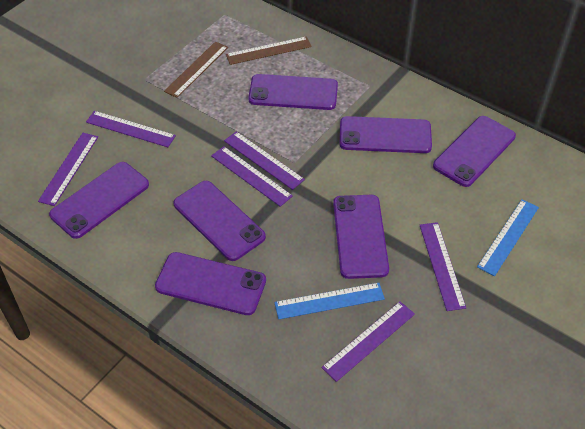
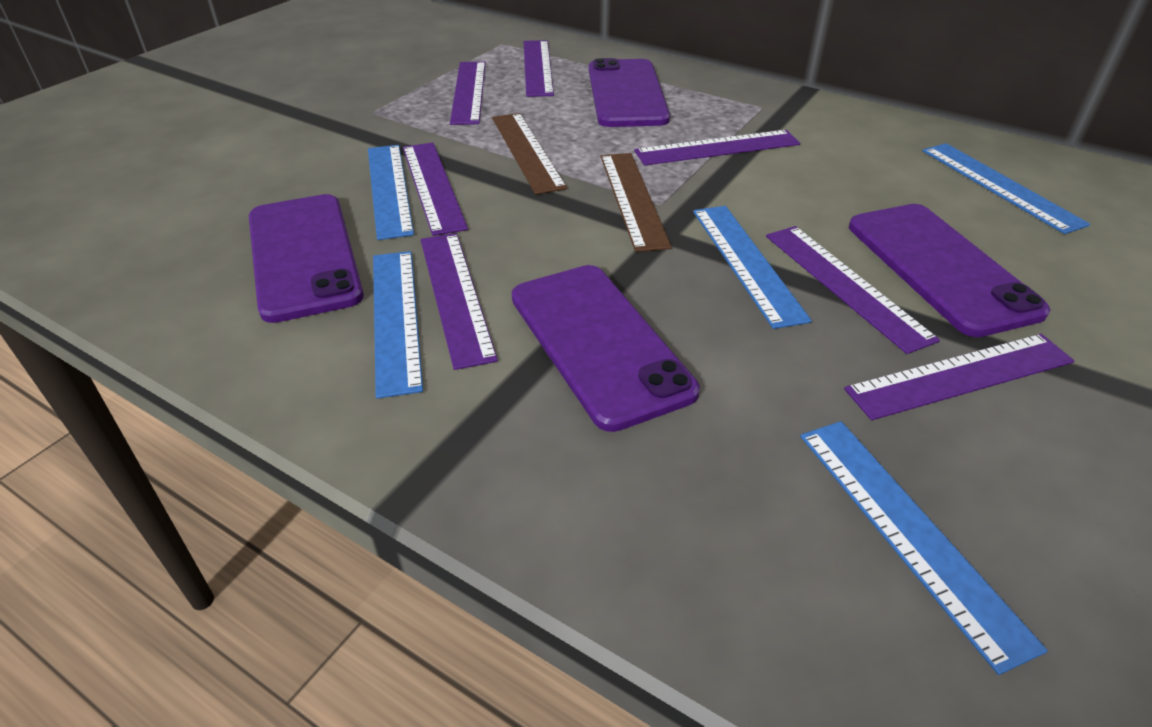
blue ruler: 2 -> 5
purple phone: 7 -> 4
purple ruler: 6 -> 7

